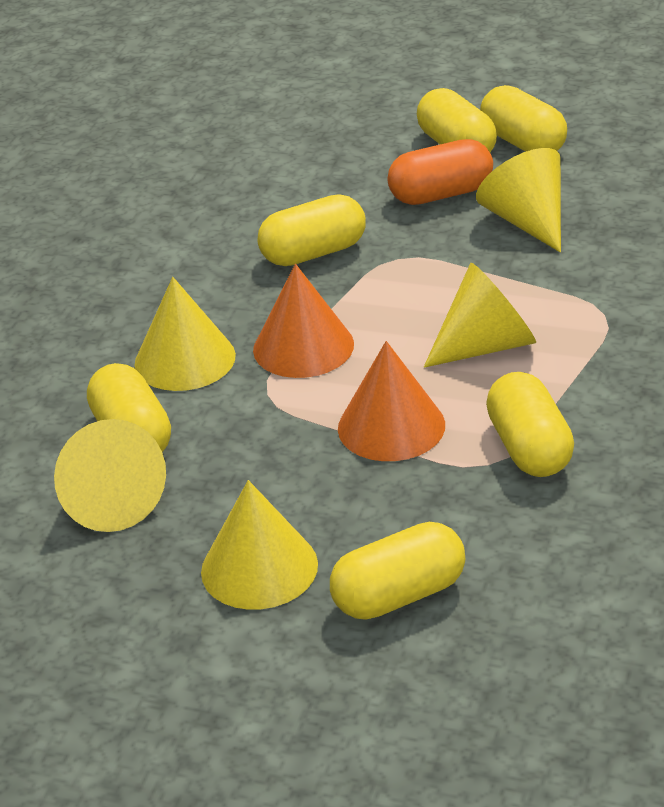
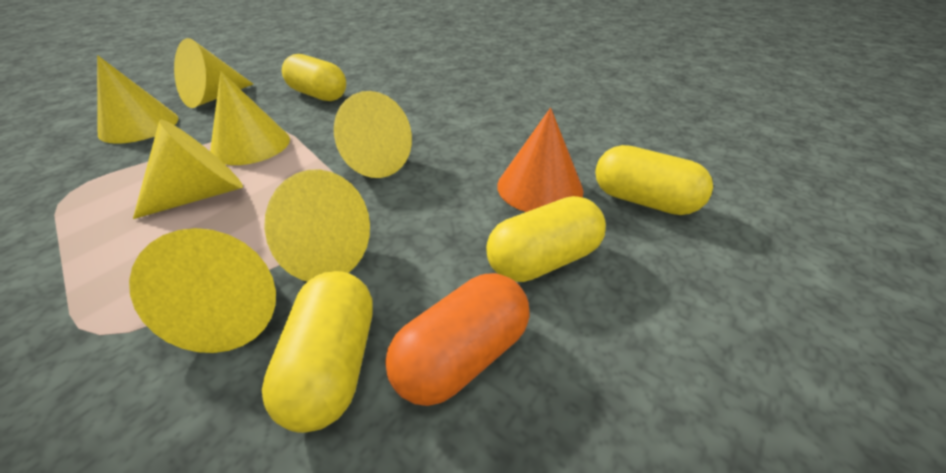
orange cone: 2 -> 1
yellow capsule: 6 -> 4
yellow cone: 5 -> 7

